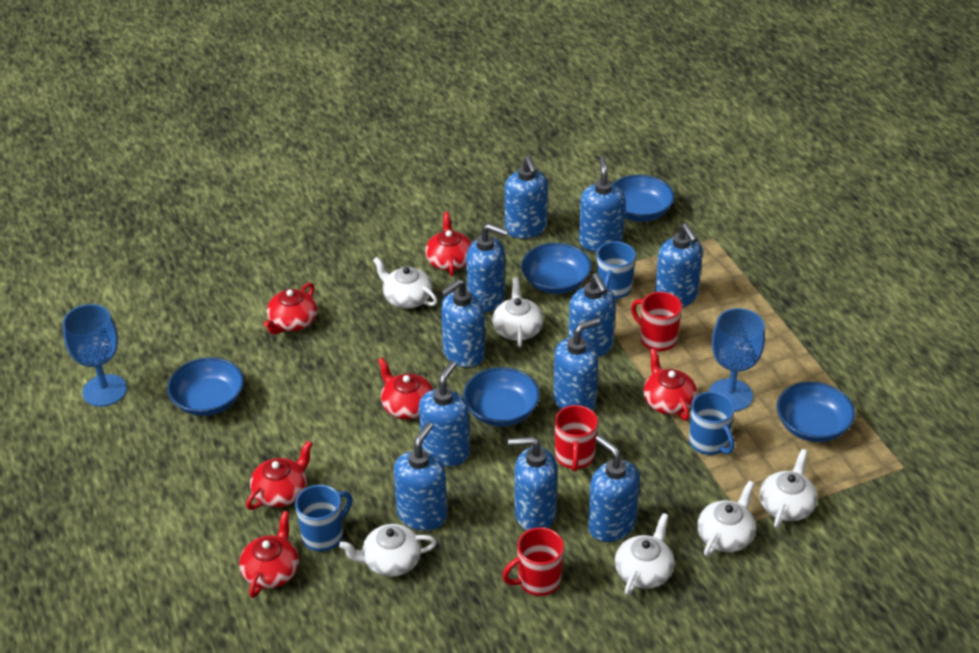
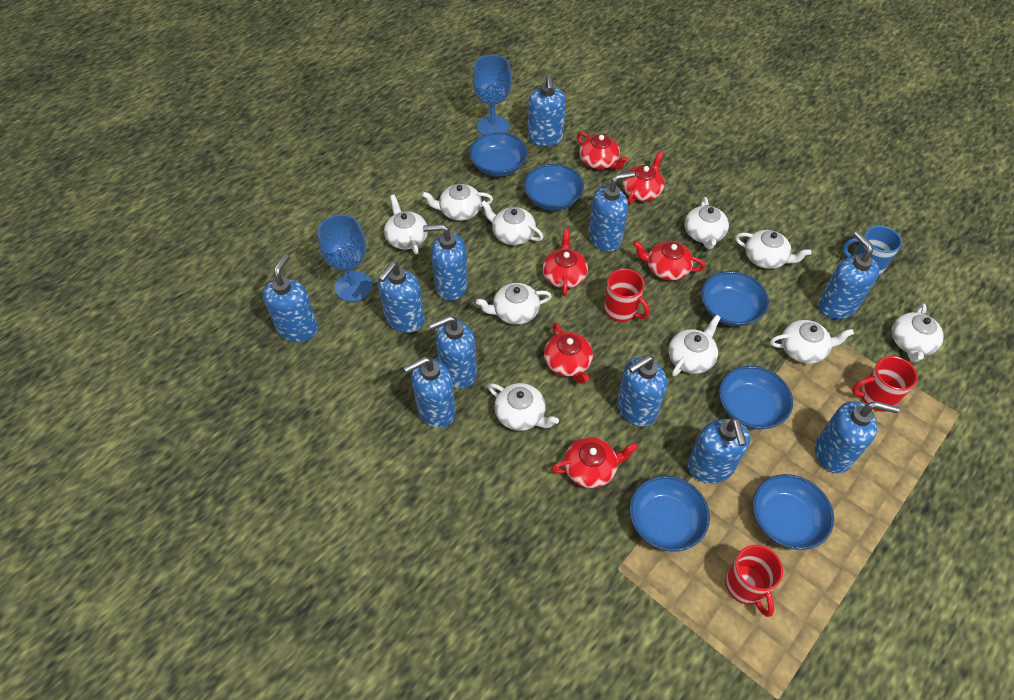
blue bowl: 5 -> 6
blue mug: 3 -> 1
white teapot: 6 -> 10

